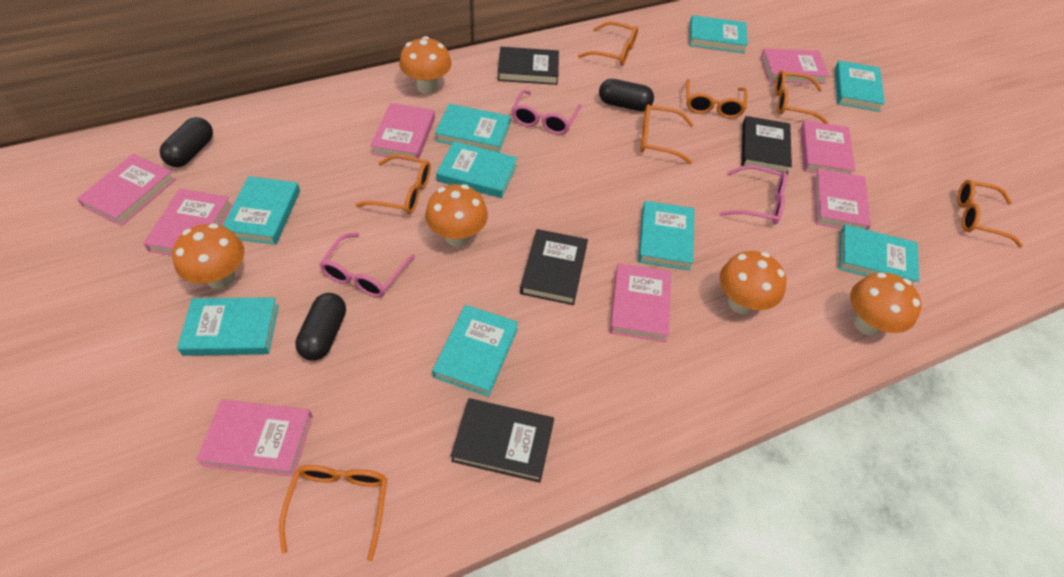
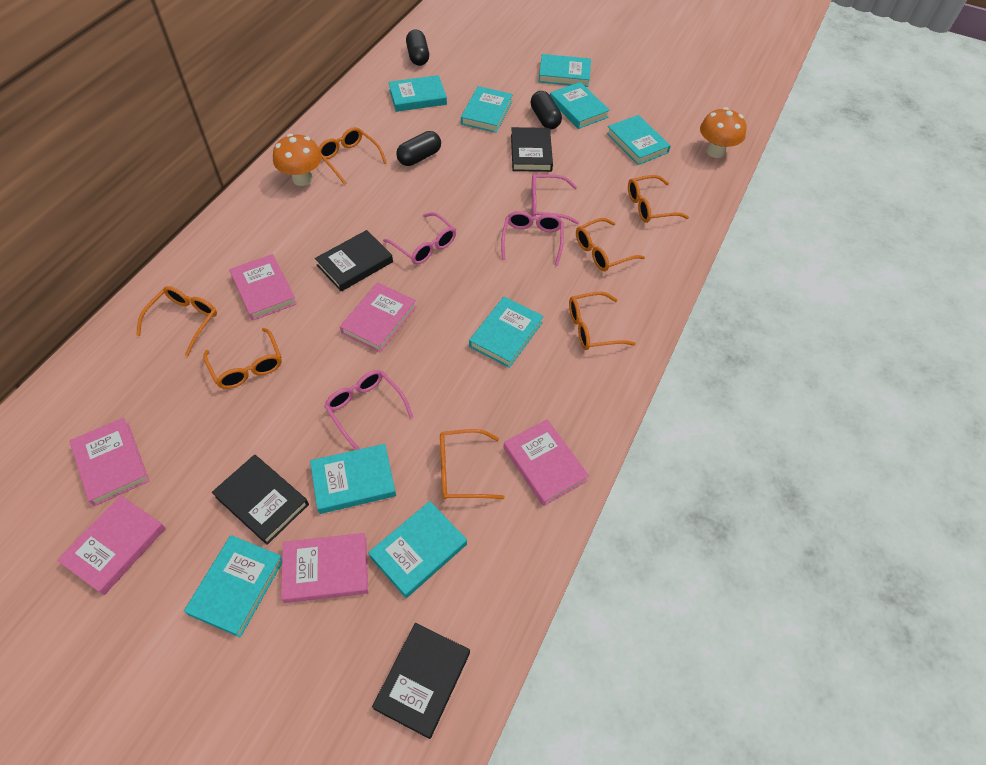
orange mushroom: 5 -> 2
pink book: 8 -> 6
pink glasses: 3 -> 4

